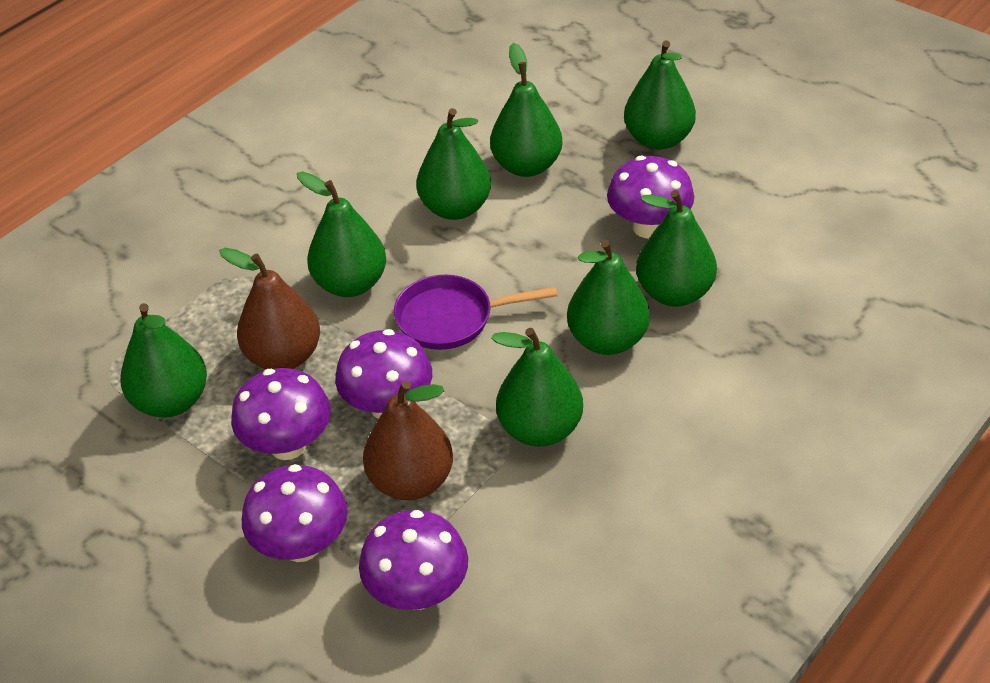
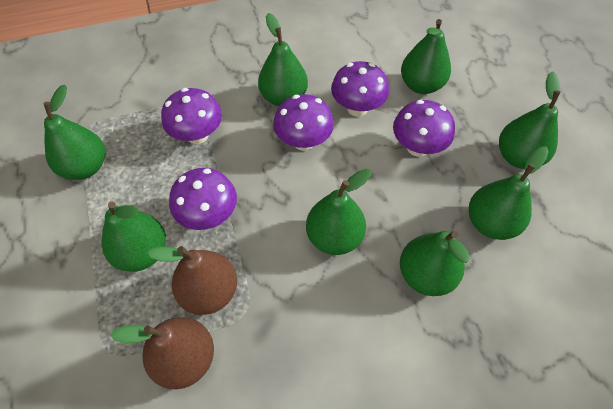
purple pan: 1 -> 0

